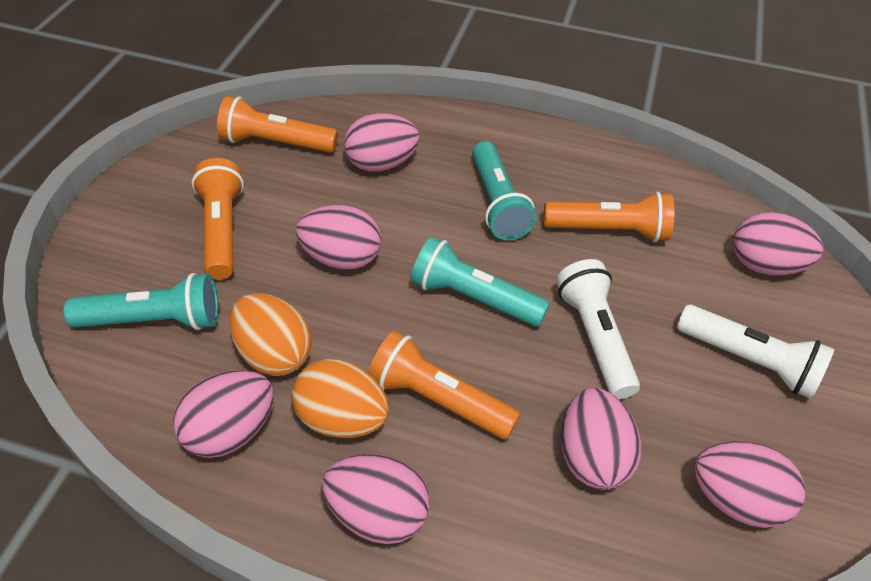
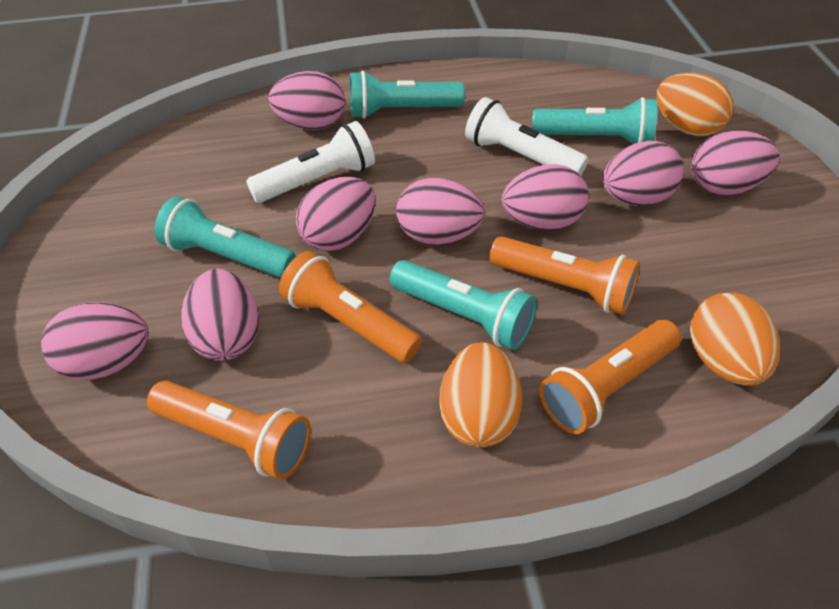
orange egg: 2 -> 3
pink egg: 7 -> 8
turquoise flashlight: 3 -> 4

